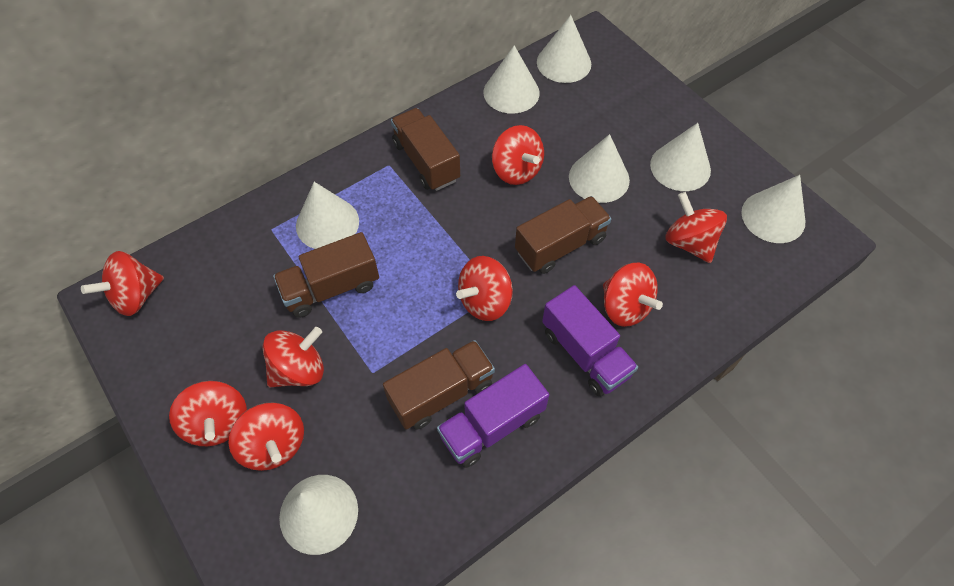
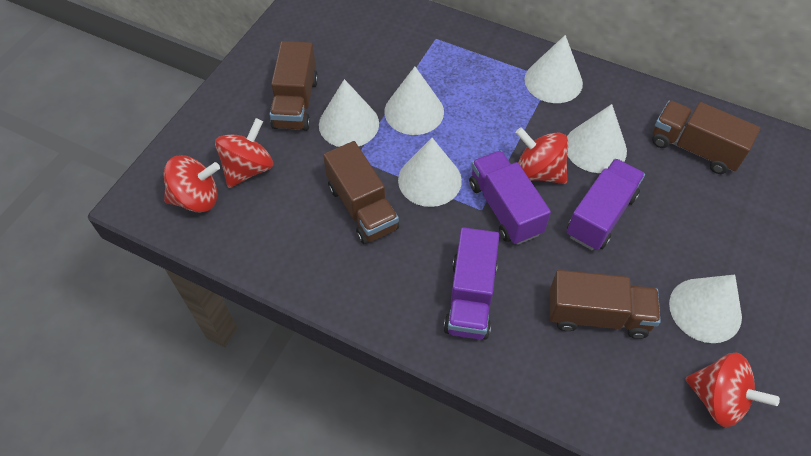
purple truck: 2 -> 3
red spinning top: 8 -> 4
white cone: 7 -> 6

